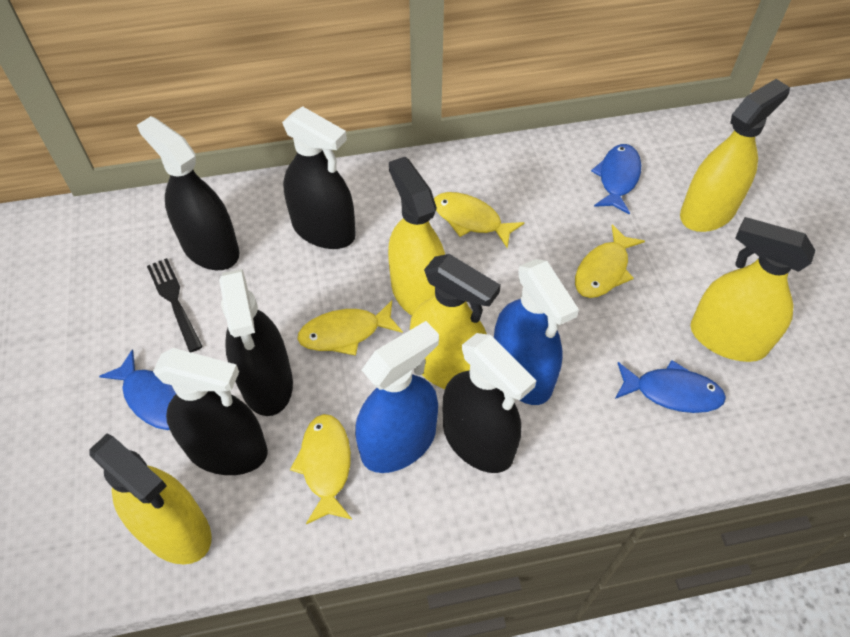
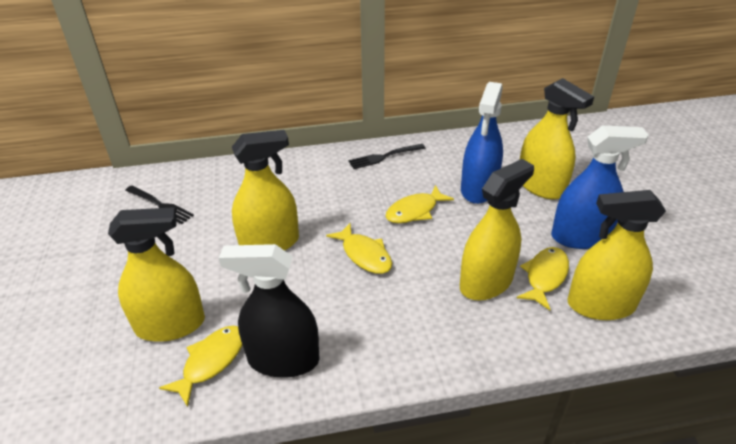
black fork: 1 -> 2
black spray bottle: 5 -> 1
blue fish: 3 -> 0

